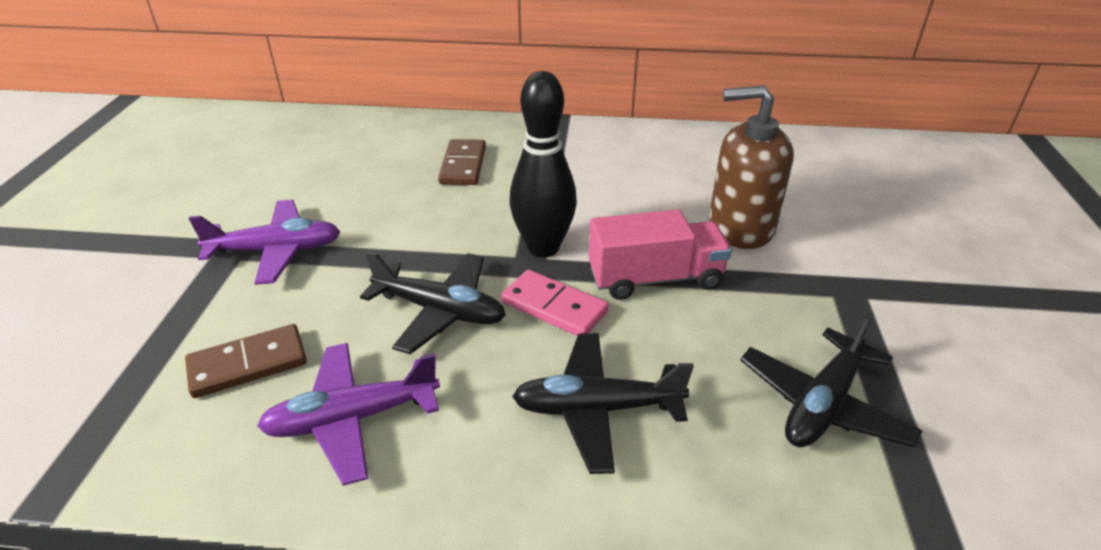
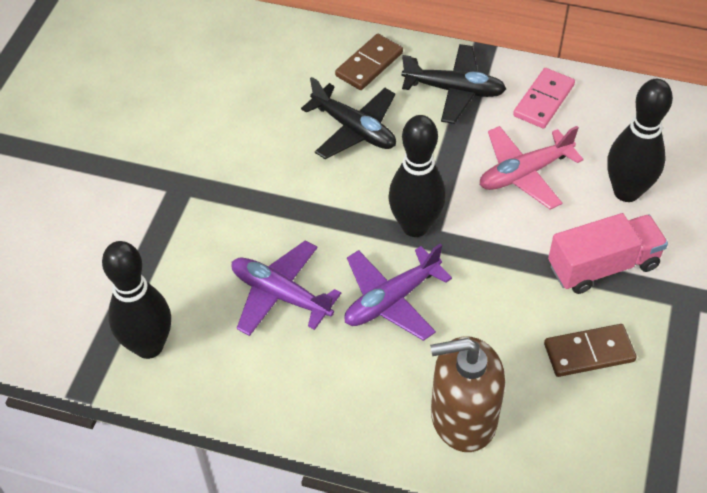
black bowling pin: 1 -> 3
black plane: 3 -> 2
pink plane: 0 -> 1

